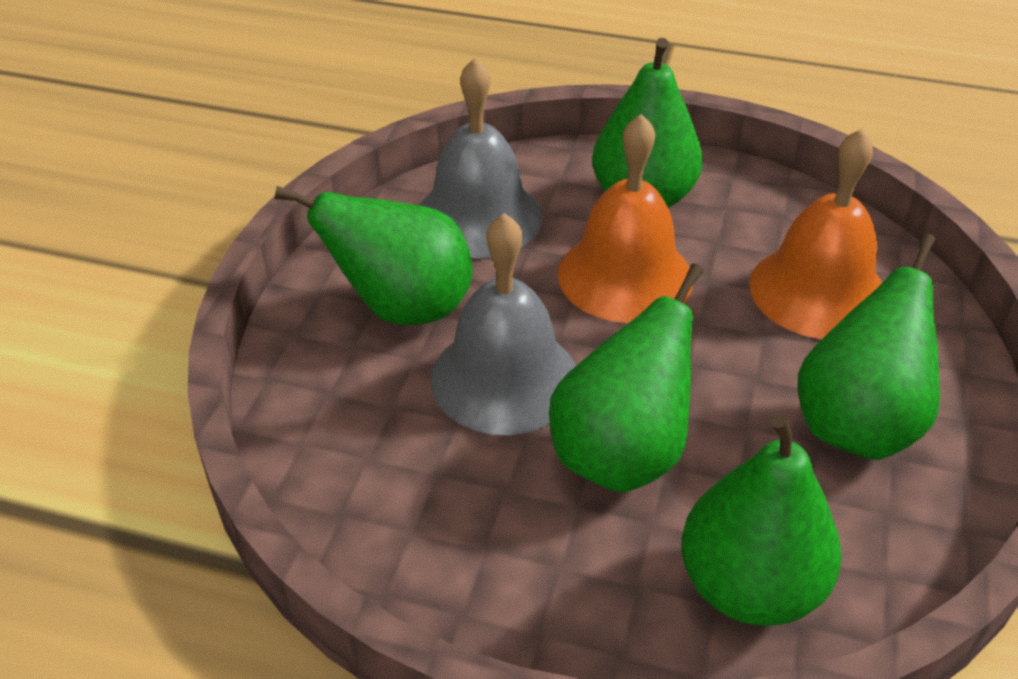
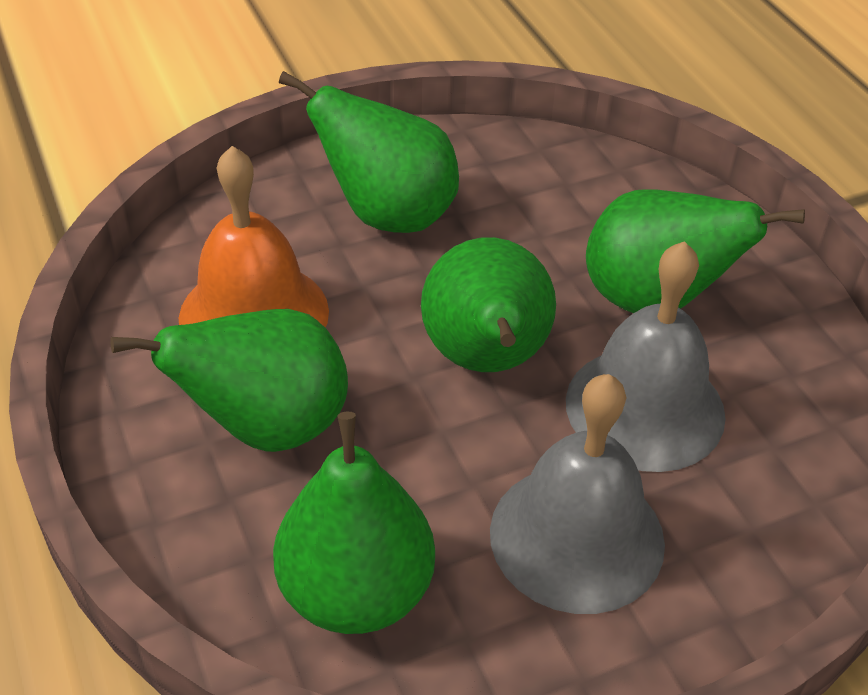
orange bell: 2 -> 1

